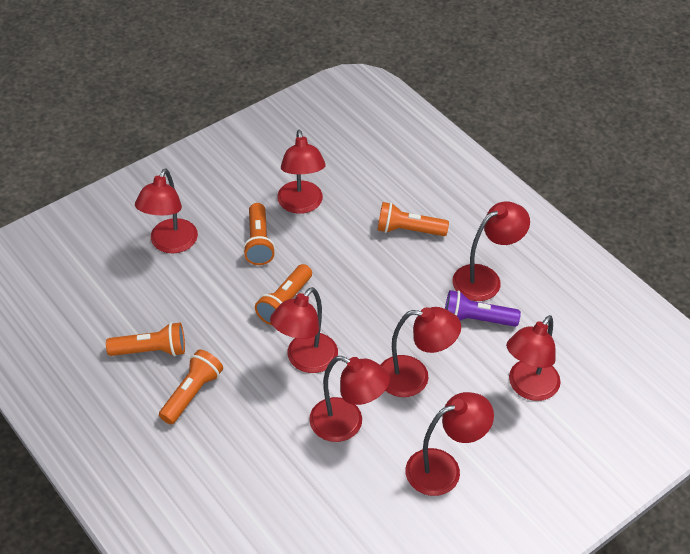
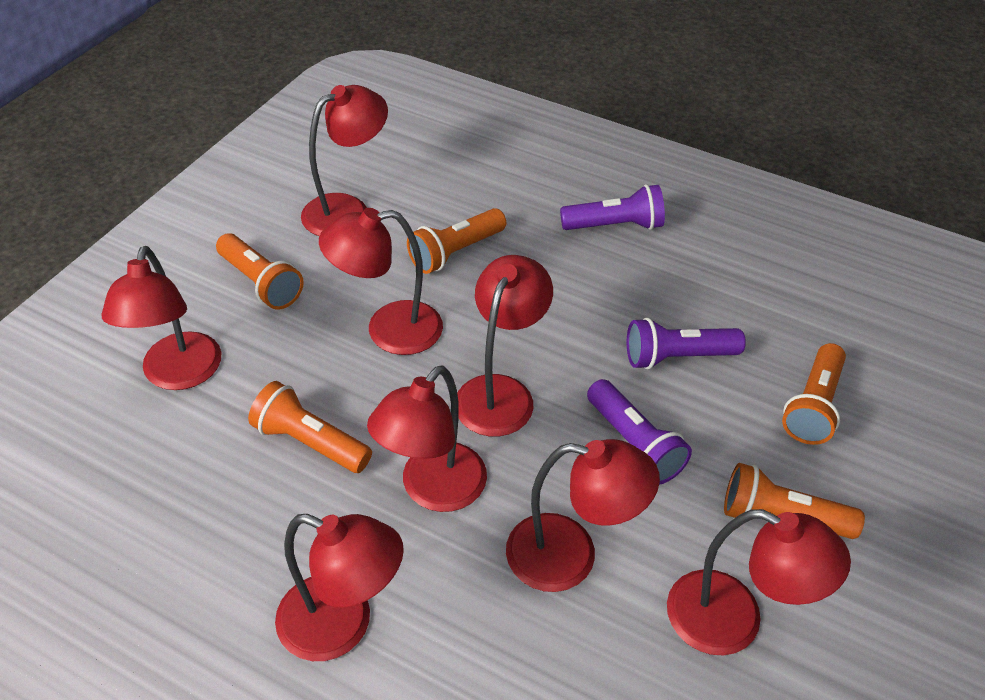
purple flashlight: 1 -> 3

